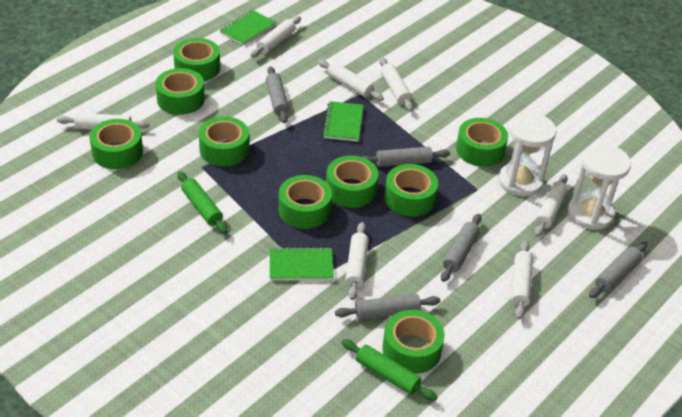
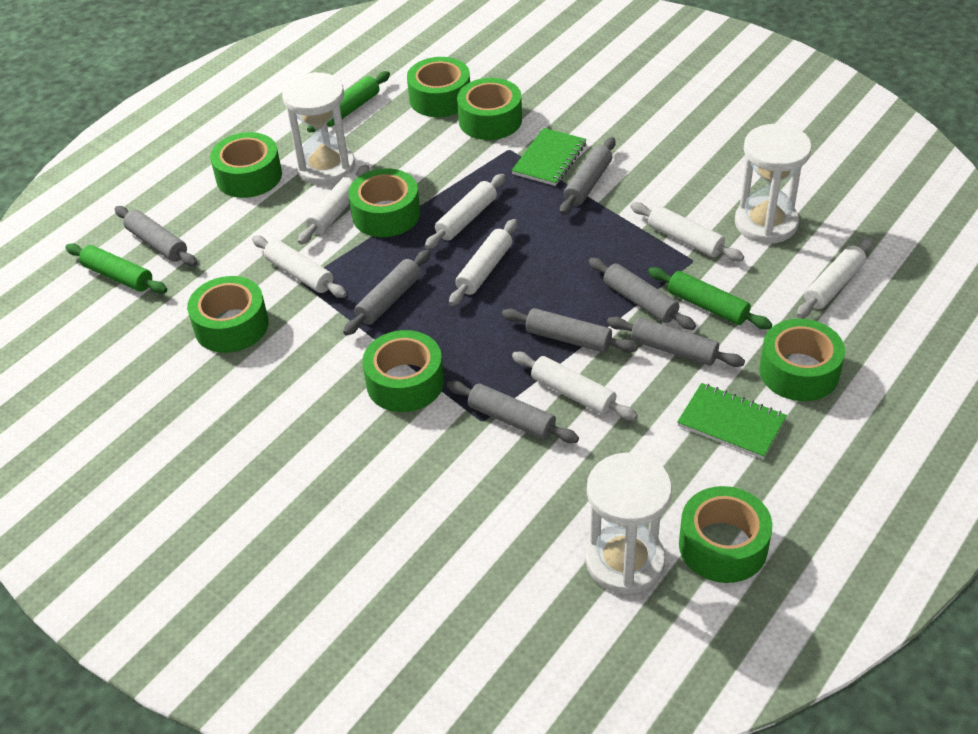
green notebook: 3 -> 2
green rolling pin: 2 -> 3
green tape: 9 -> 8
grey rolling pin: 5 -> 7
white hourglass: 2 -> 3

